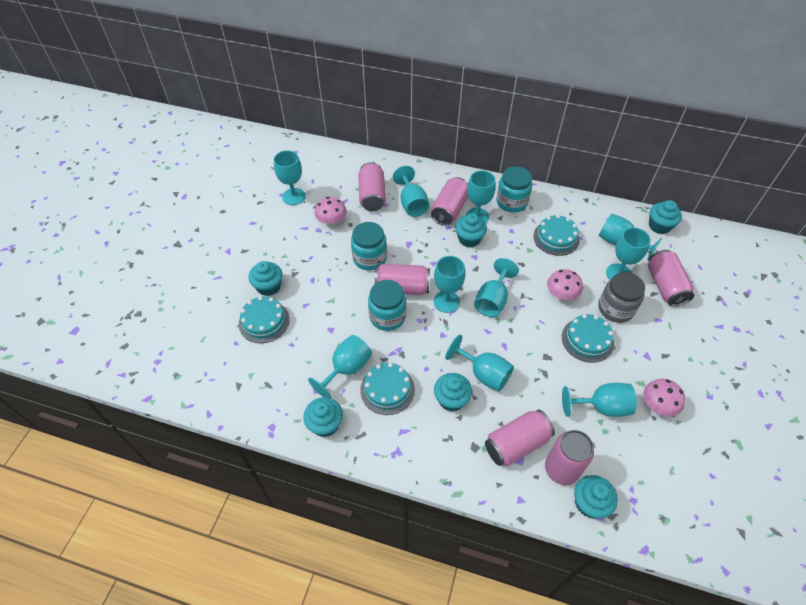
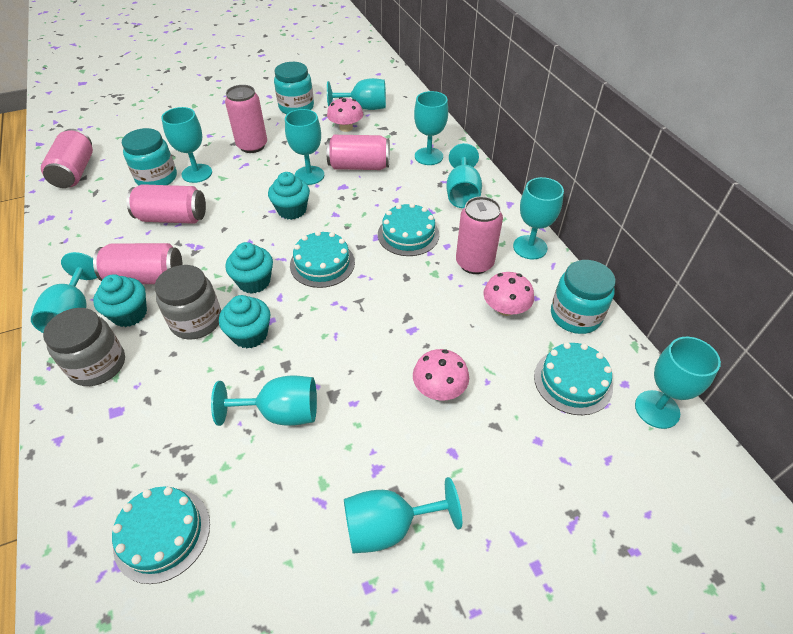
grey jar: 1 -> 2
turquoise cupcake: 6 -> 4

